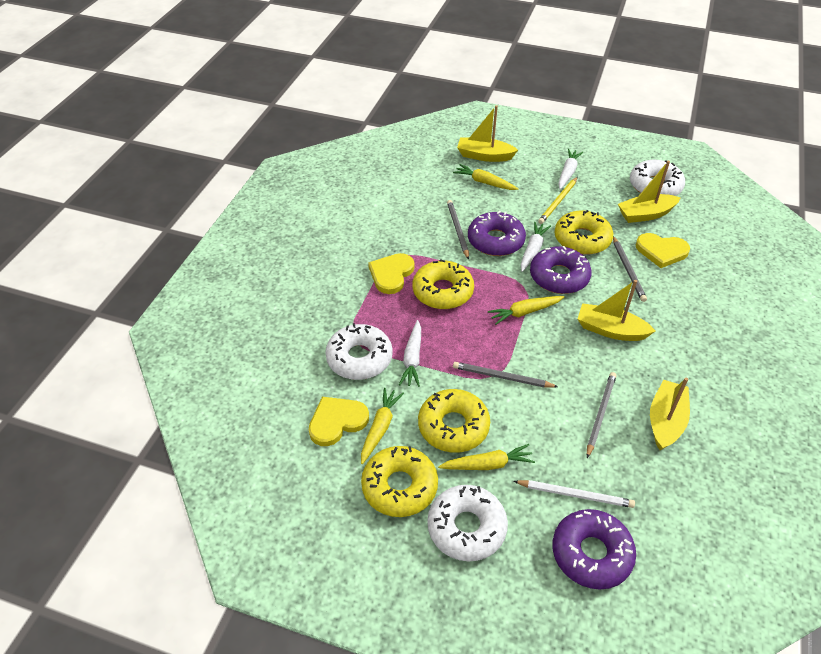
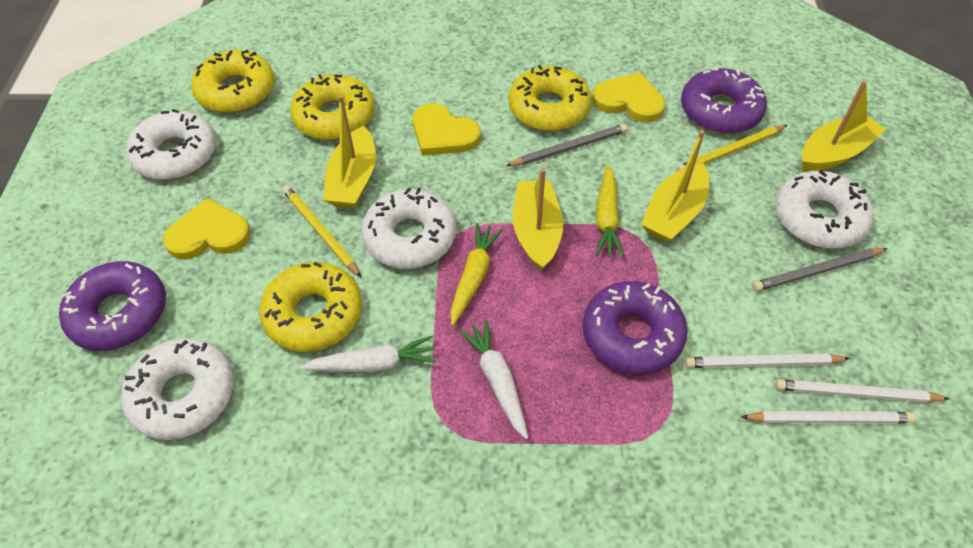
grey pencil: 4 -> 2
white carrot: 3 -> 2
white donut: 3 -> 4
white pencil: 1 -> 3
yellow carrot: 4 -> 2
yellow pencil: 1 -> 2

